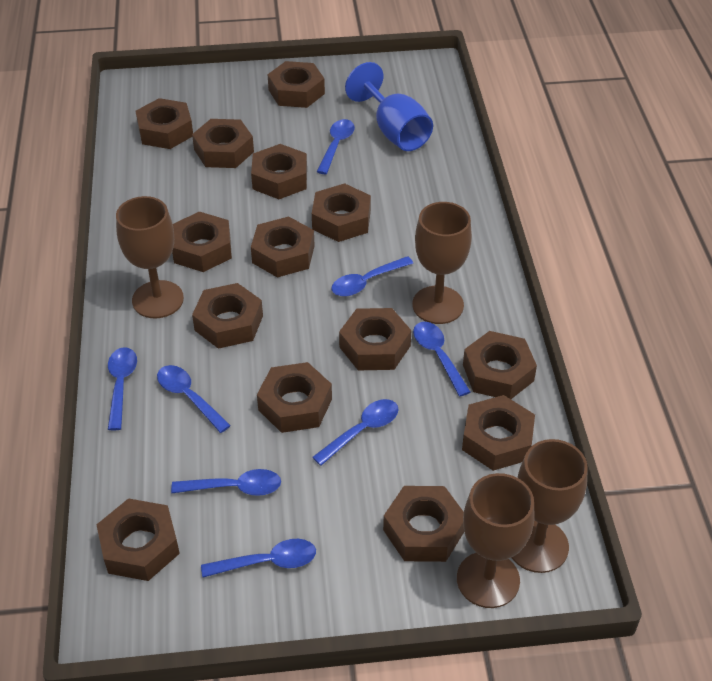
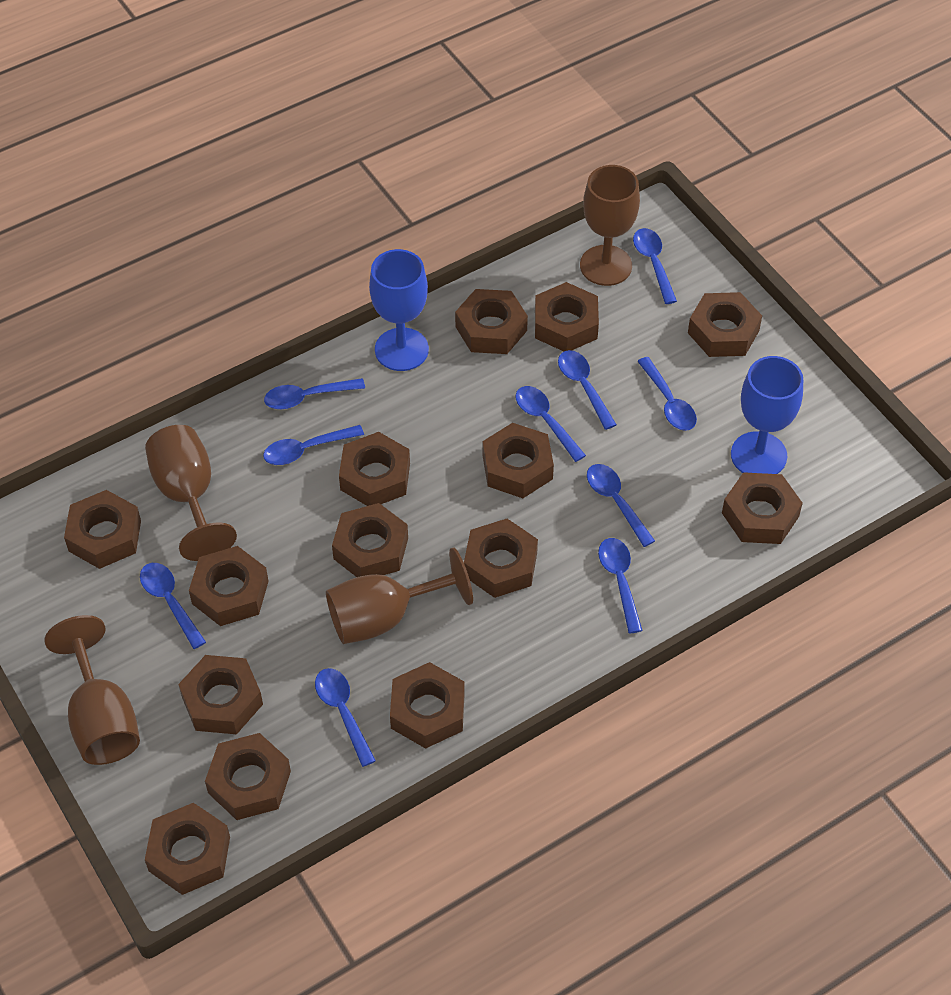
blue goblet: 1 -> 2
blue spoon: 8 -> 10

